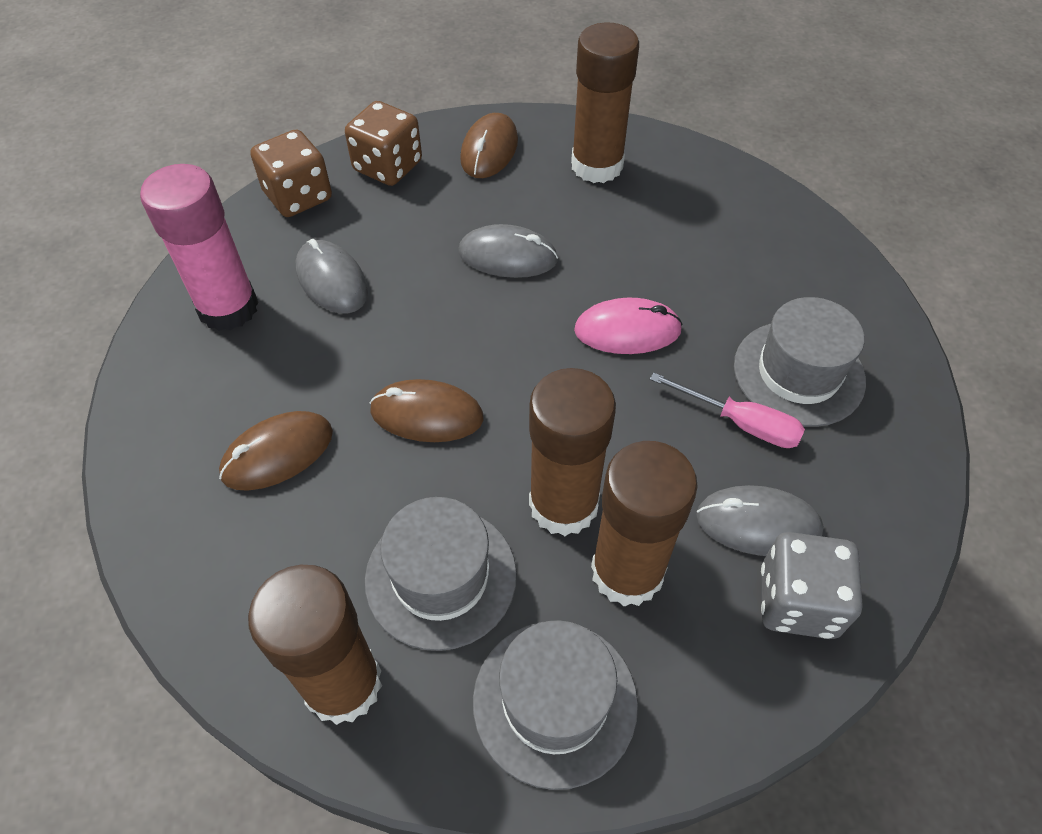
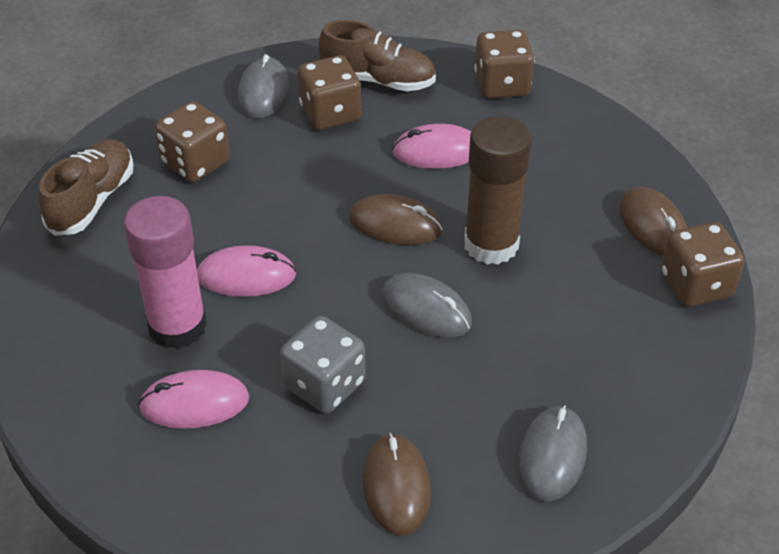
brown dice: 2 -> 4
brown glue stick: 4 -> 1
brown shoe: 0 -> 2
grey hat: 3 -> 0
pink mouse: 1 -> 3
pink screwdriver: 1 -> 0

